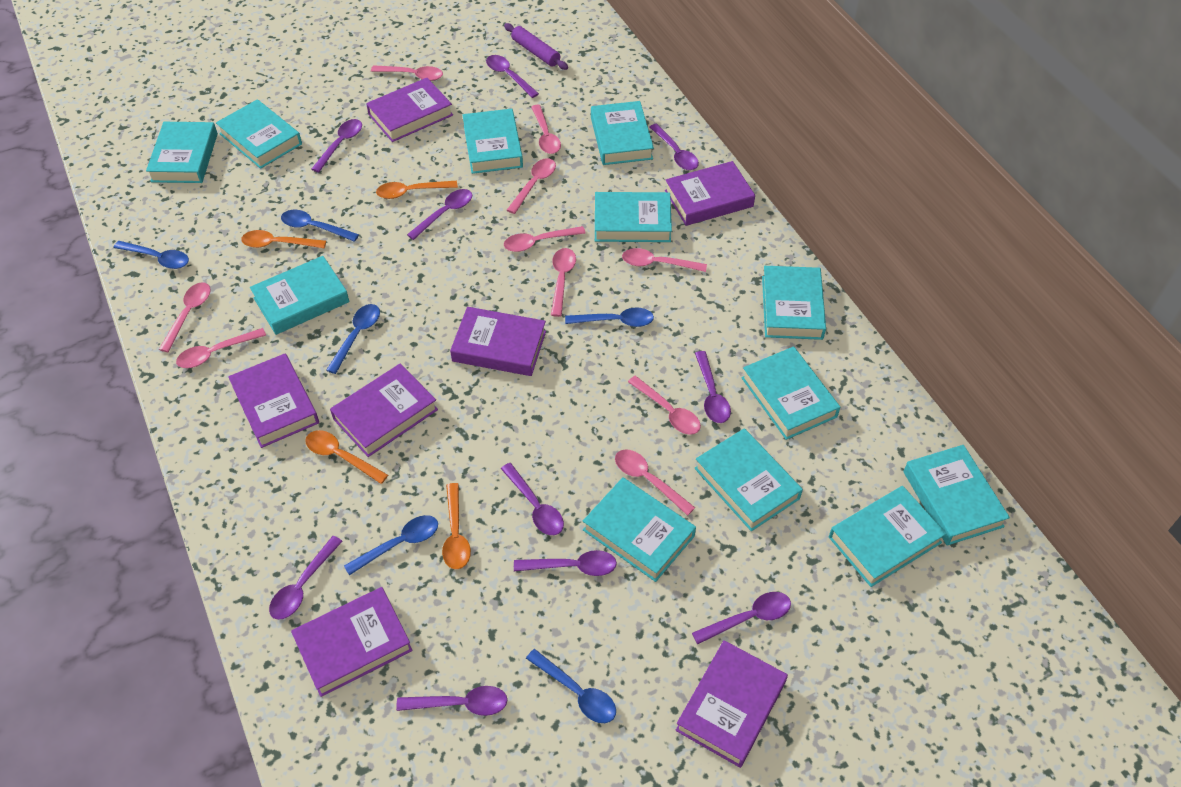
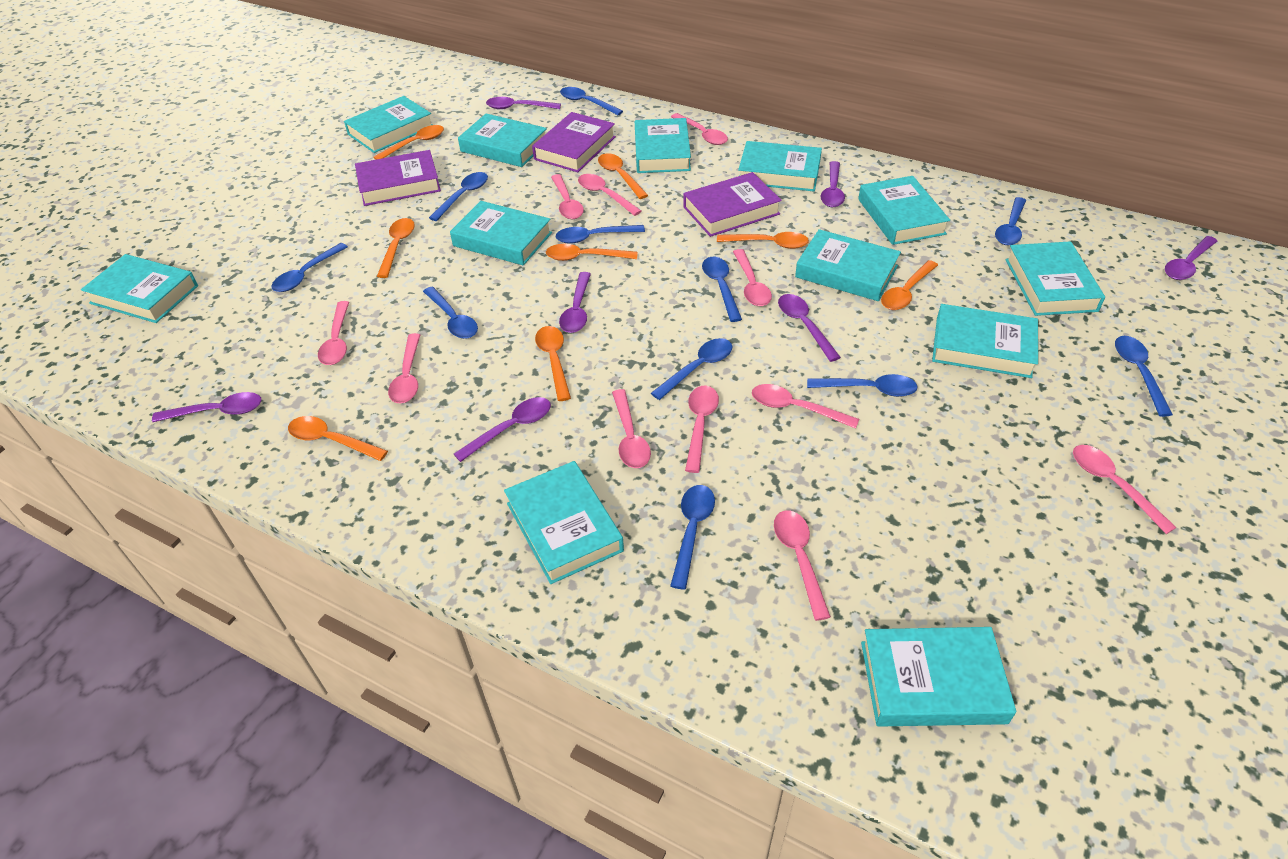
blue spoon: 6 -> 11
orange spoon: 4 -> 8
pink spoon: 10 -> 11
purple book: 7 -> 3
purple rolling pin: 1 -> 0
purple spoon: 10 -> 7

